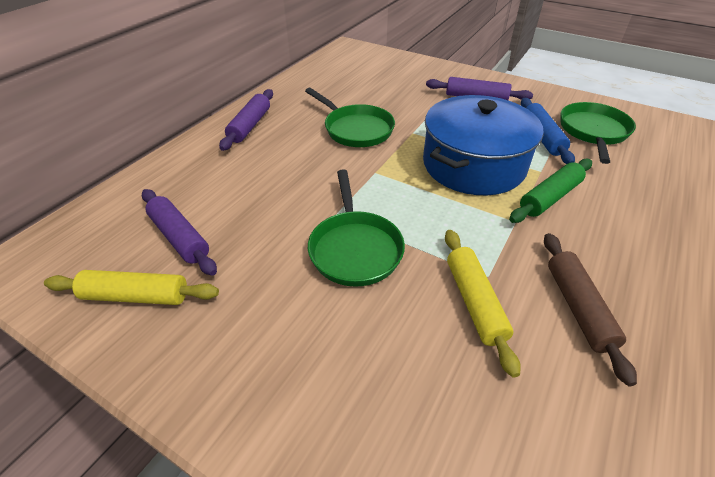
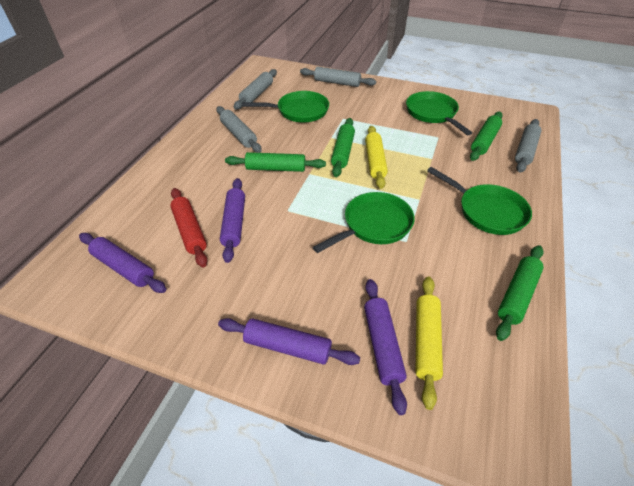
blue pot: 1 -> 0
blue rolling pin: 1 -> 0
brown rolling pin: 1 -> 0
green pan: 3 -> 4
green rolling pin: 1 -> 4
grey rolling pin: 0 -> 4
purple rolling pin: 3 -> 4
red rolling pin: 0 -> 1

